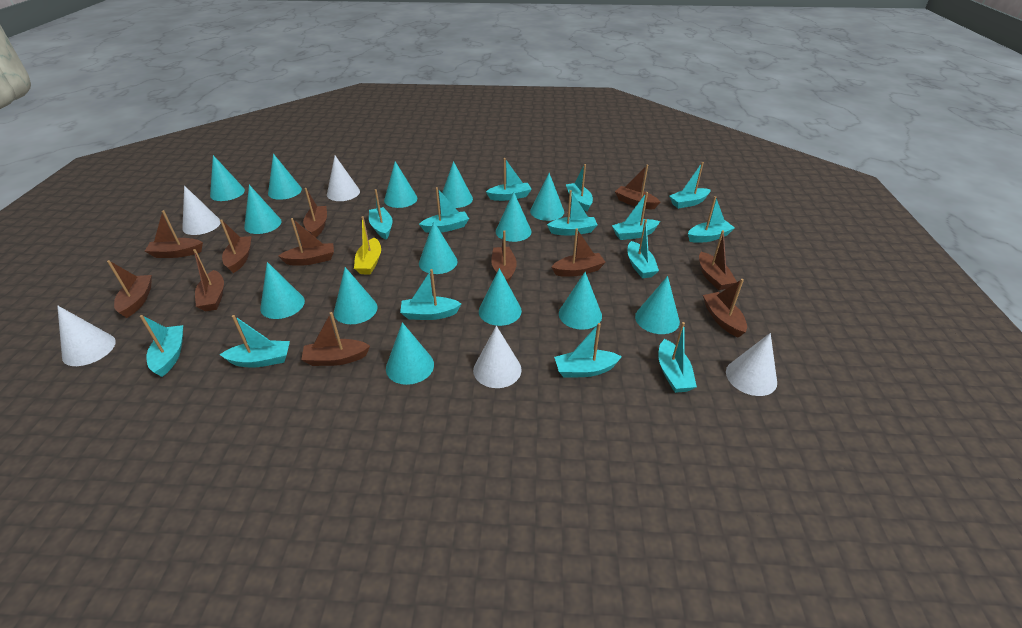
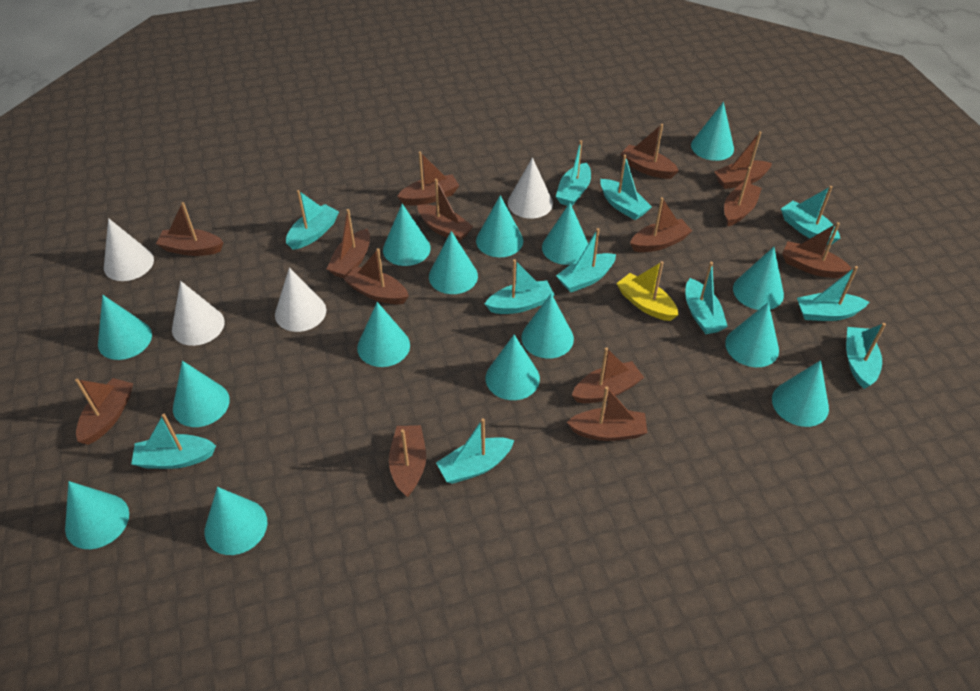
brown boat: 12 -> 14
turquoise boat: 14 -> 11
turquoise cone: 14 -> 15
white cone: 5 -> 4

